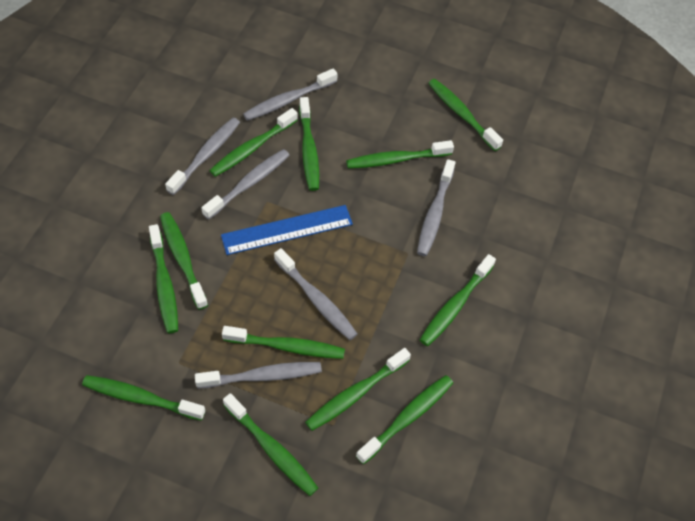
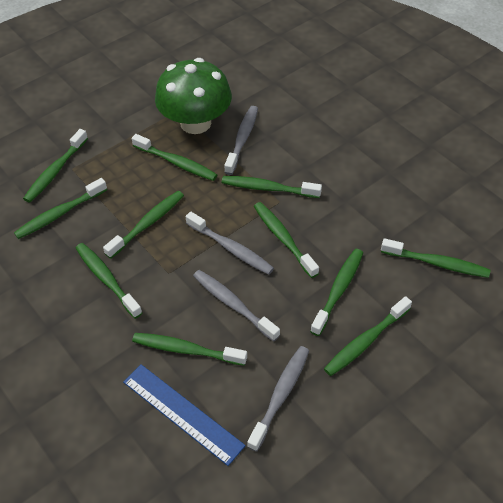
green mushroom: 0 -> 1
green toothbrush: 12 -> 11
grey toothbrush: 6 -> 4

